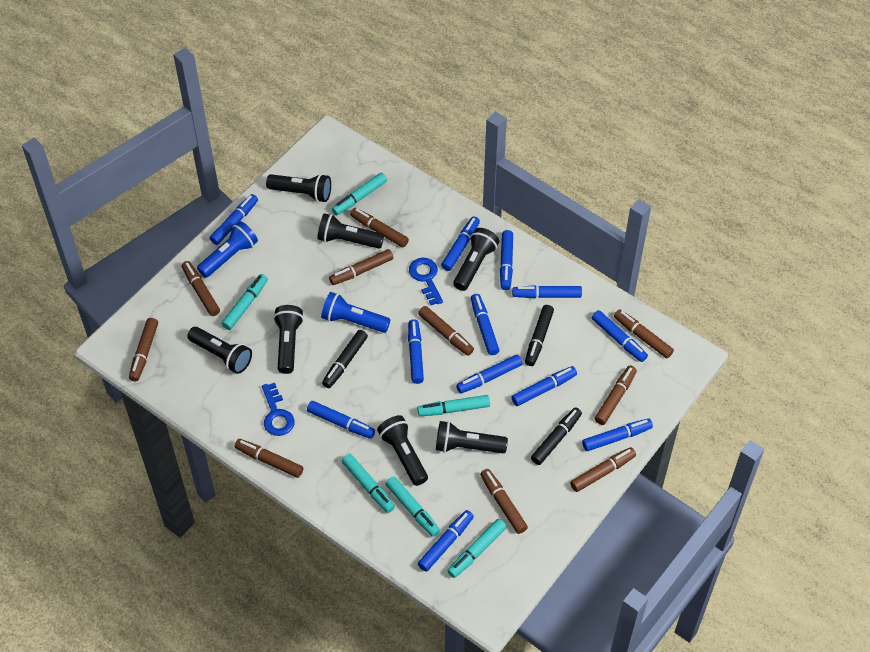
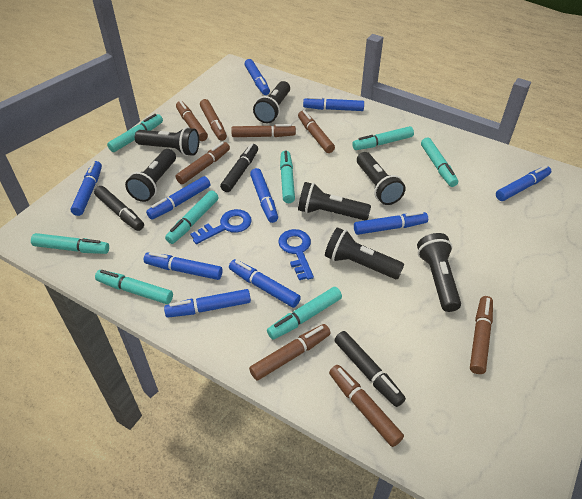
blue flashlight: 2 -> 0
blue marker: 12 -> 10
brown marker: 10 -> 8
turquoise marker: 6 -> 8

